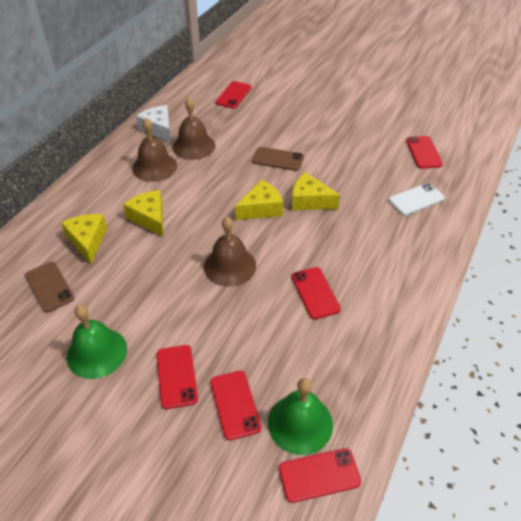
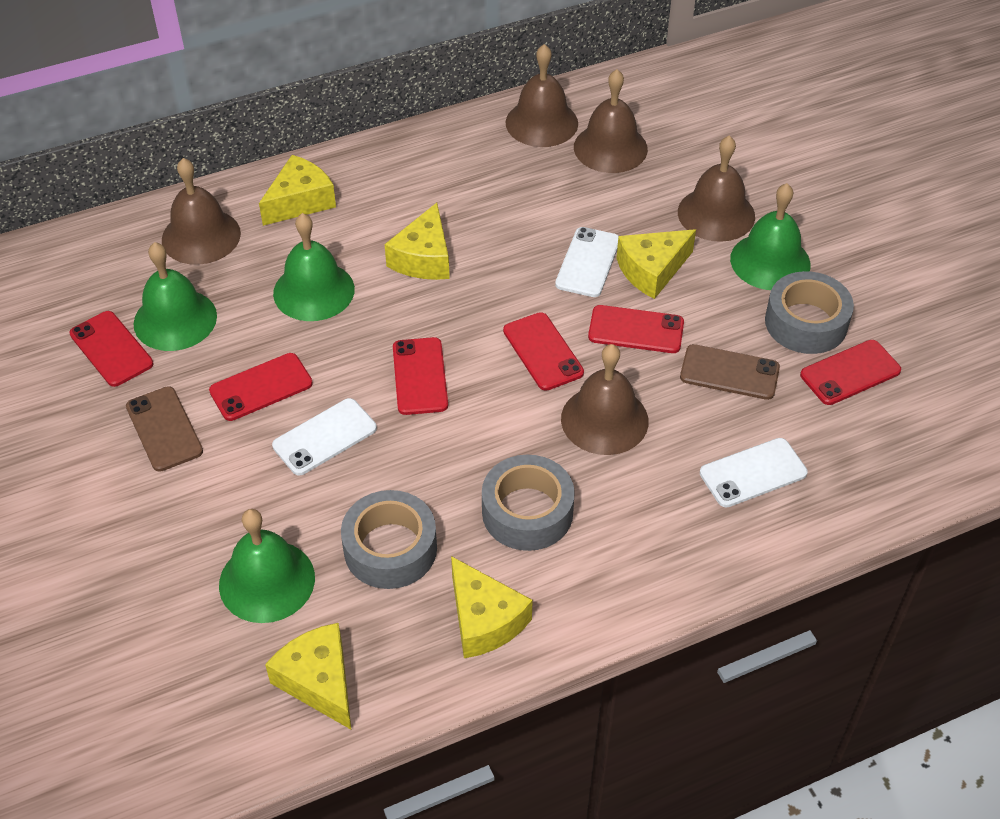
brown bell: 3 -> 5
green bell: 2 -> 4
grey tape: 0 -> 3
white cheese: 1 -> 0
white phone: 1 -> 3
yellow cheese: 4 -> 5

